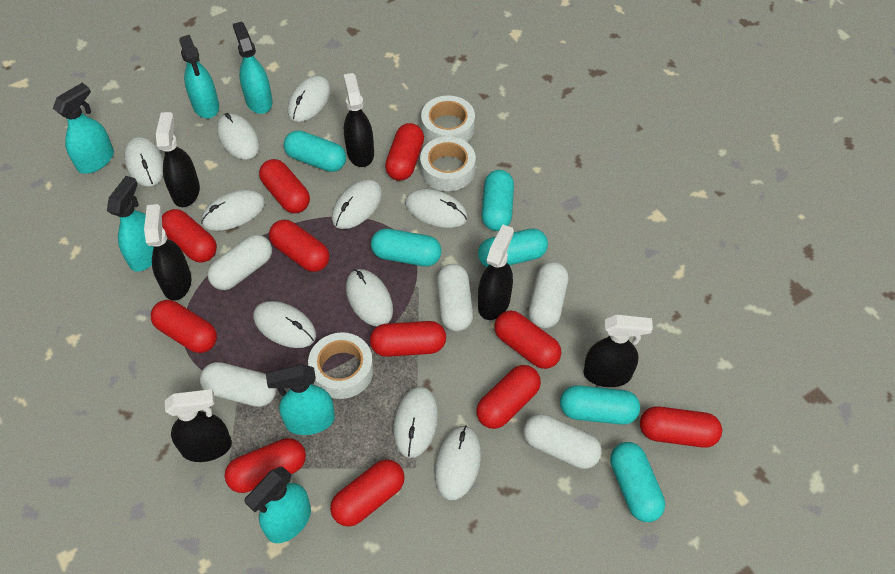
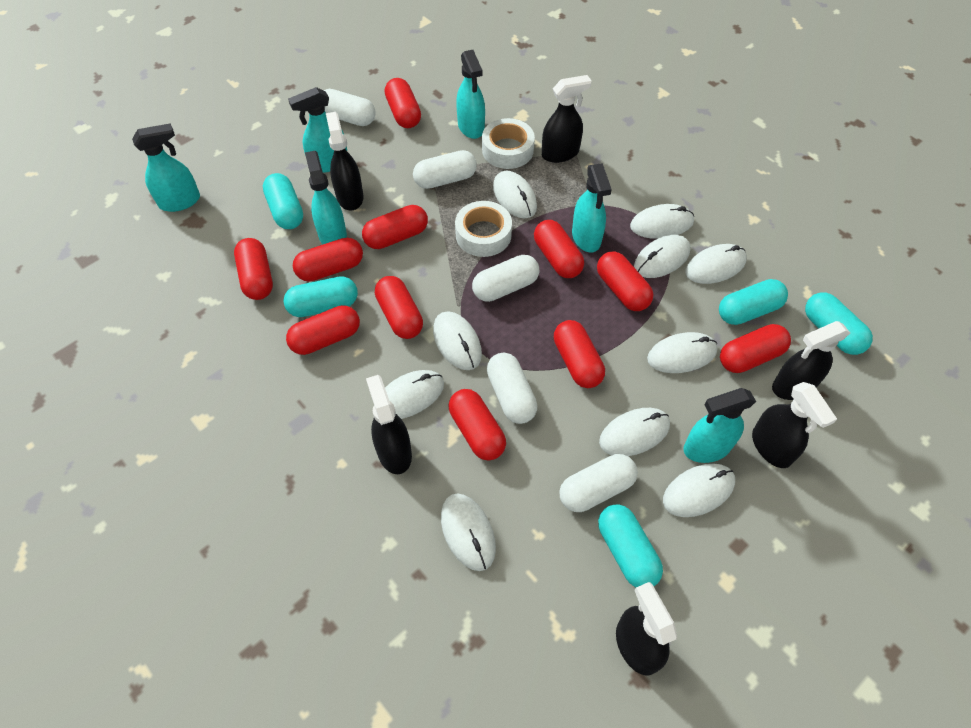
turquoise capsule: 6 -> 5
white tape: 3 -> 2

